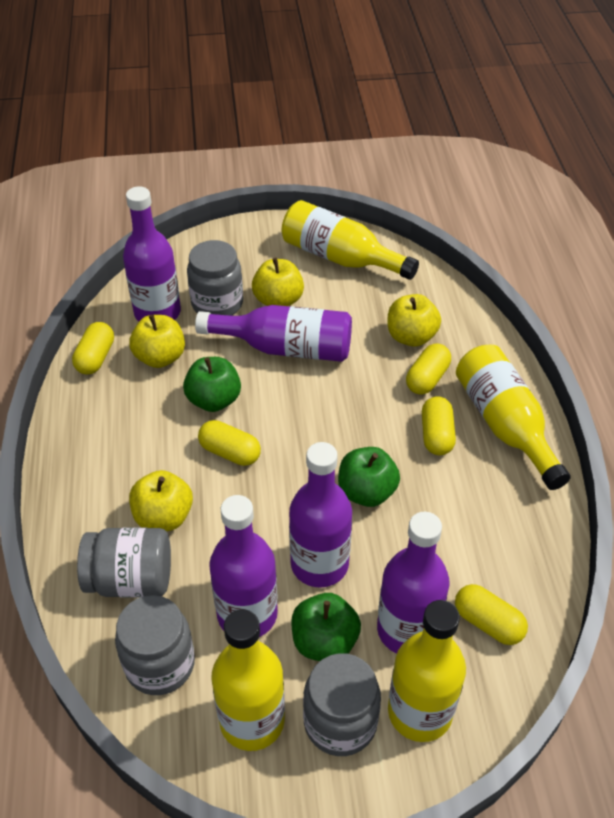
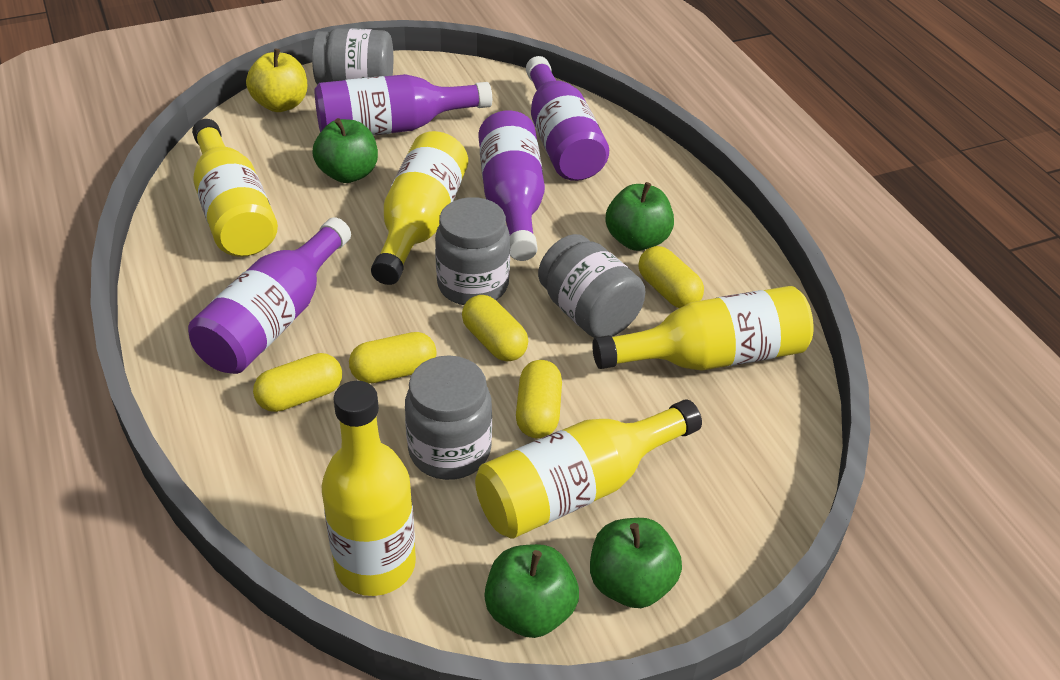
green apple: 3 -> 4
purple bottle: 5 -> 4
yellow apple: 4 -> 1
yellow bottle: 4 -> 5

